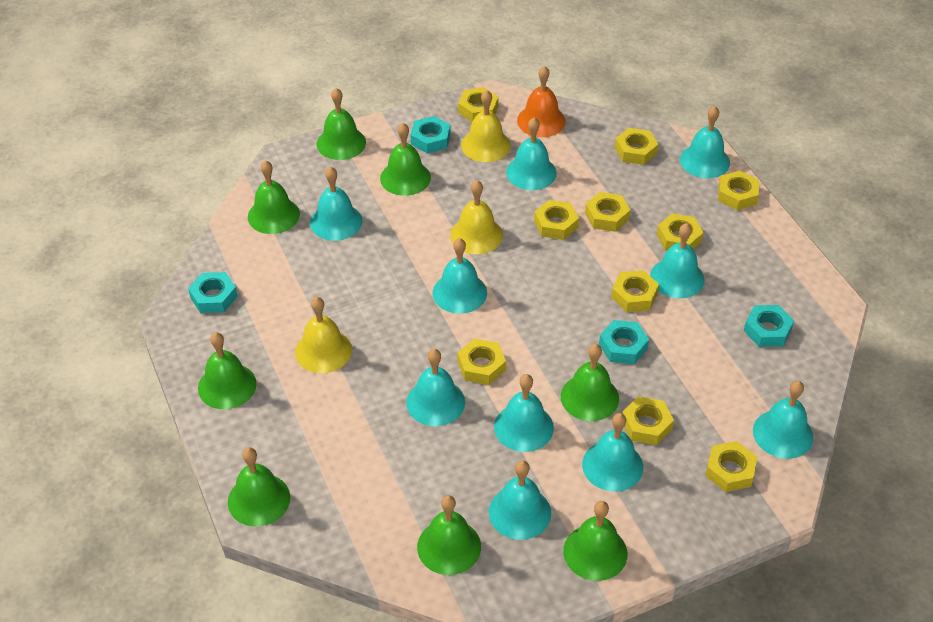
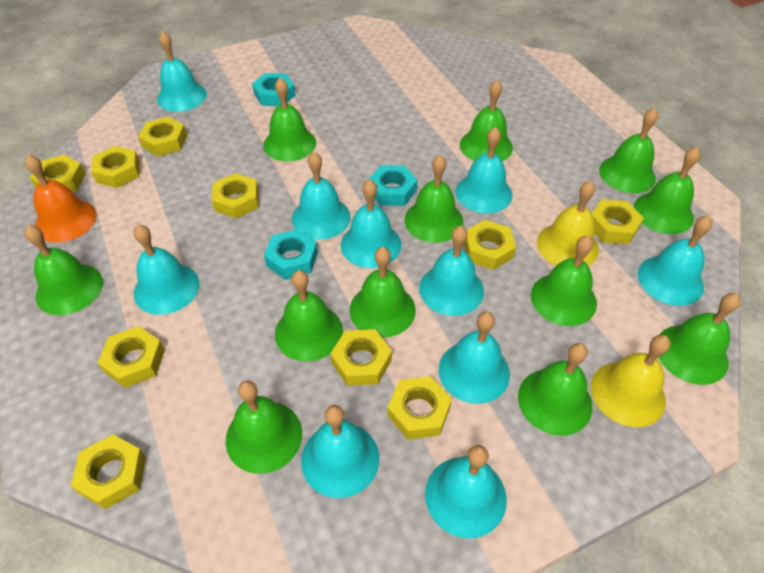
green bell: 8 -> 12
turquoise nut: 4 -> 3
yellow bell: 3 -> 2

